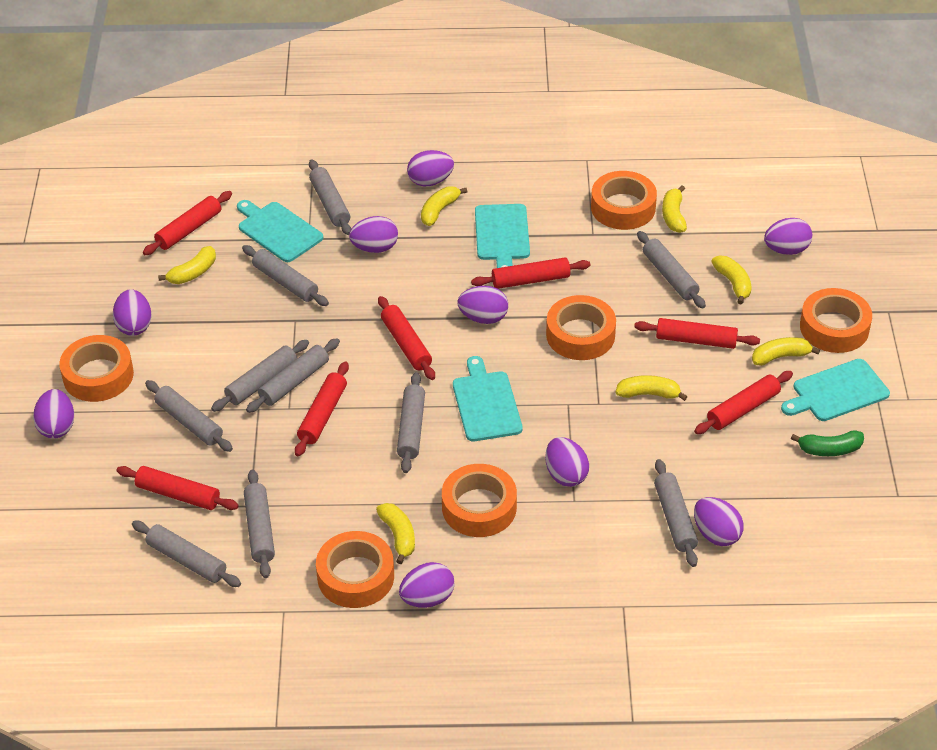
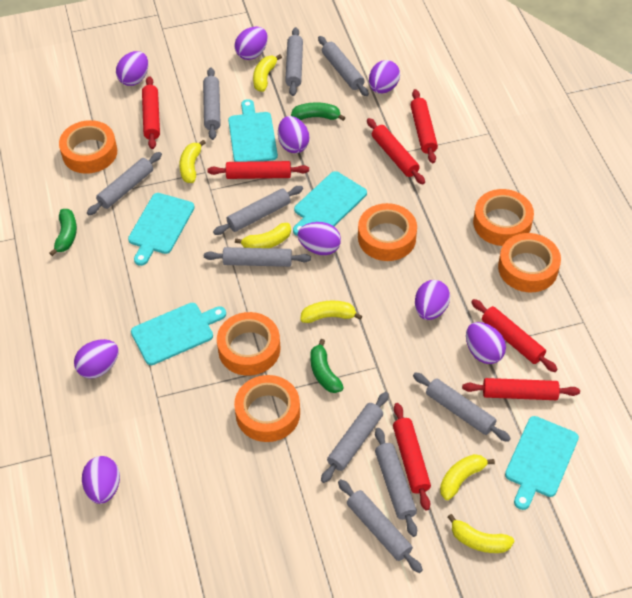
green banana: 1 -> 3
turquoise cutting board: 4 -> 5
yellow banana: 7 -> 6

